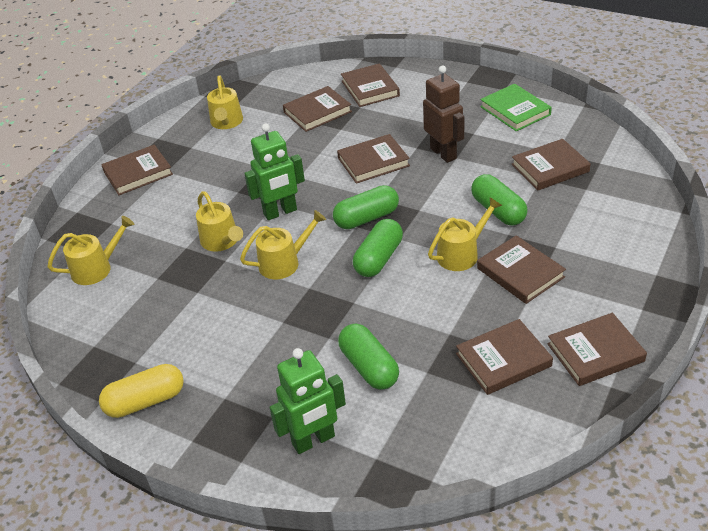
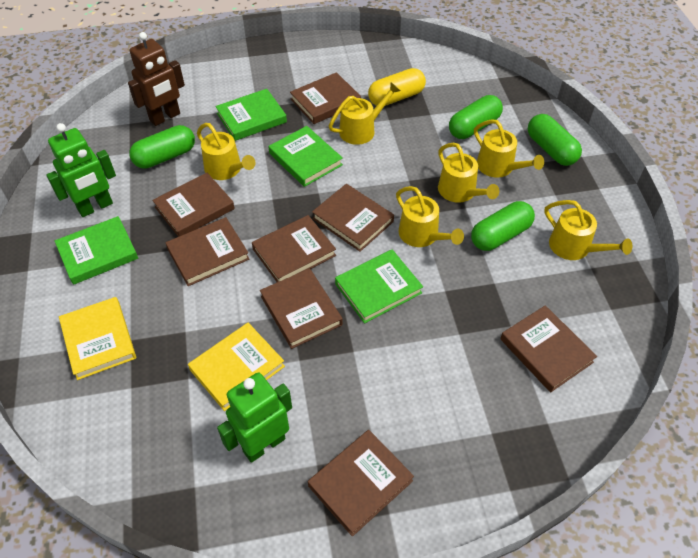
green book: 1 -> 4
yellow book: 0 -> 2
yellow watering can: 5 -> 6

